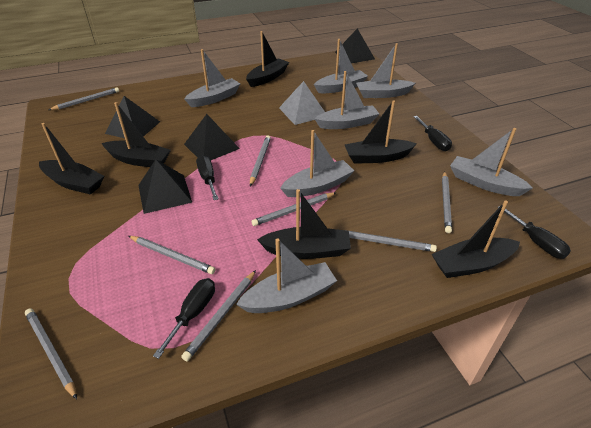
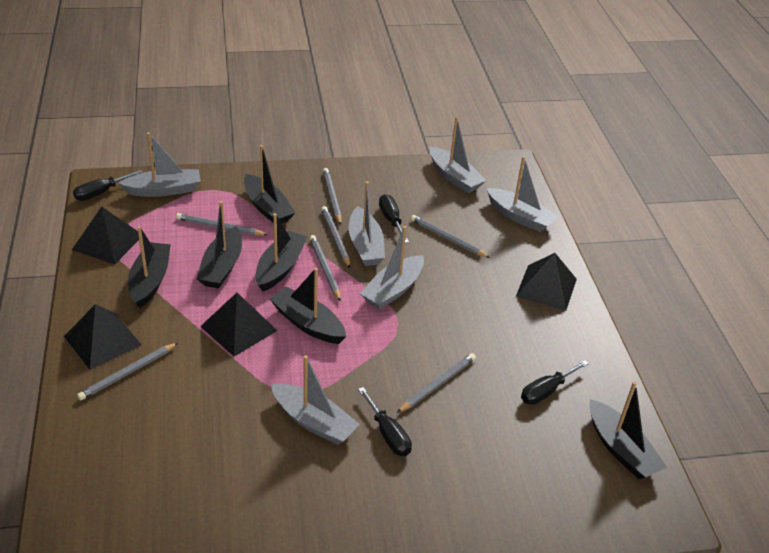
grey boat: 7 -> 6
grey pencil: 8 -> 7
grey pyramid: 1 -> 0

